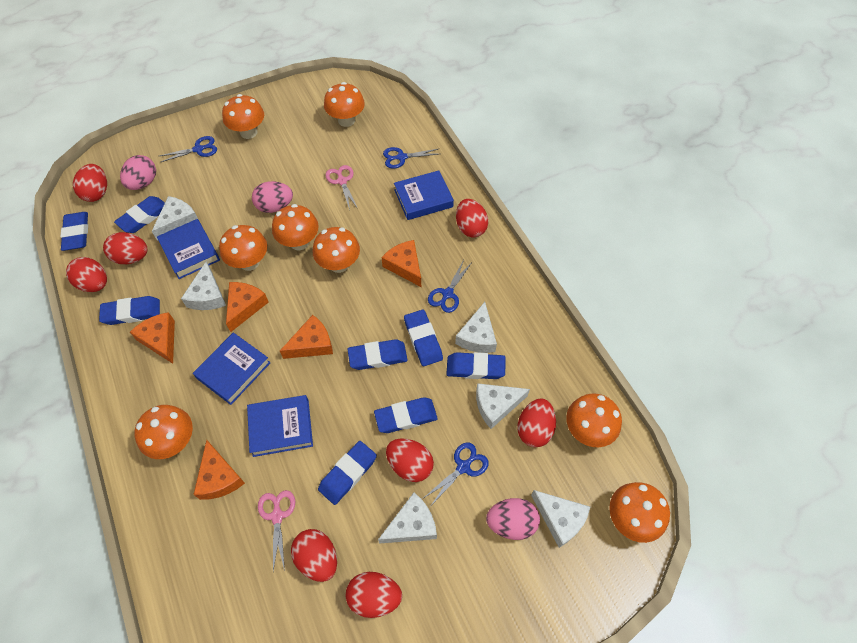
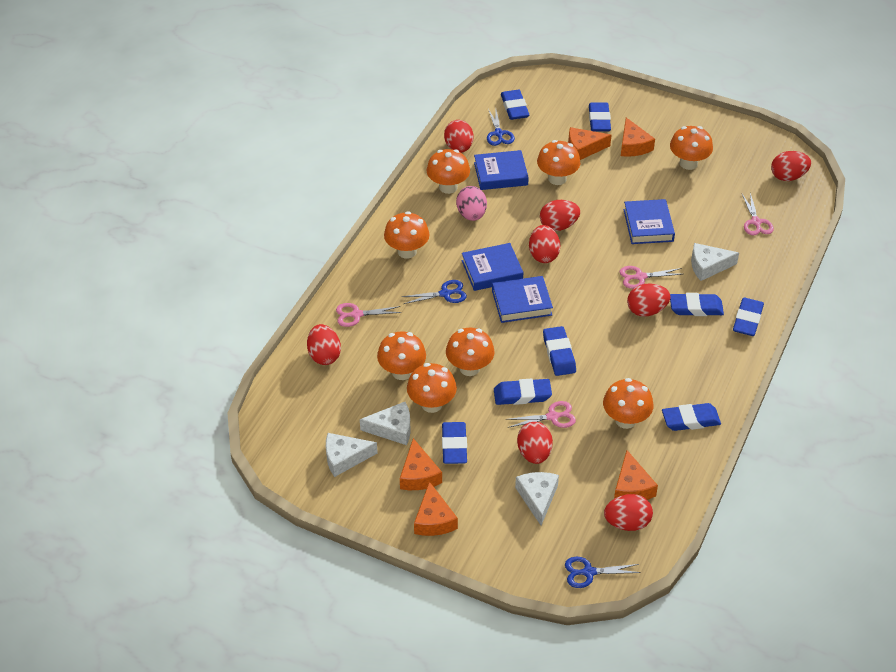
blue scissors: 4 -> 3
pink egg: 3 -> 1
pink scissors: 2 -> 4
white cheese: 6 -> 4

